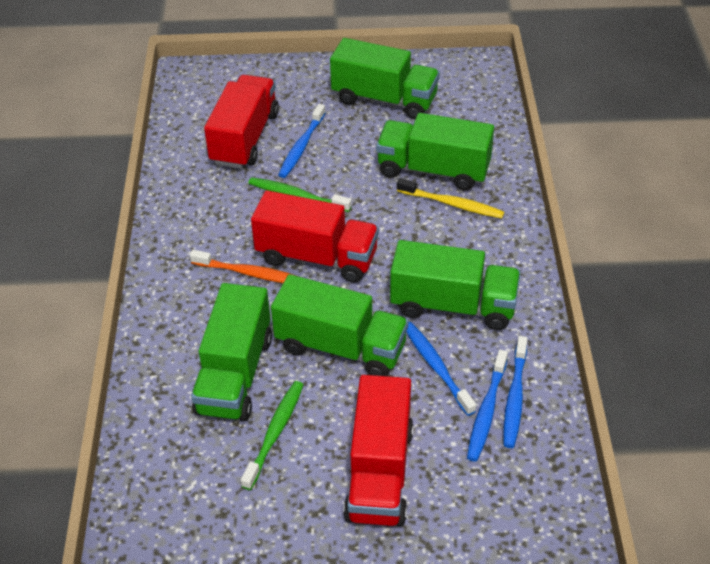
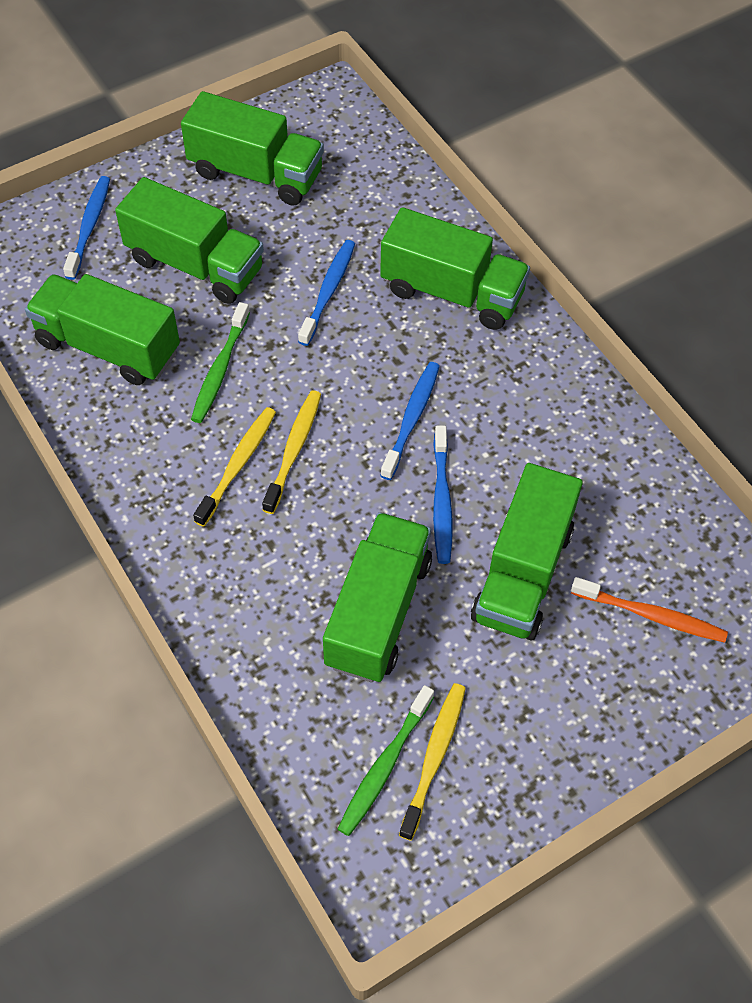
green truck: 5 -> 6
red truck: 3 -> 0
yellow toothbrush: 1 -> 3

